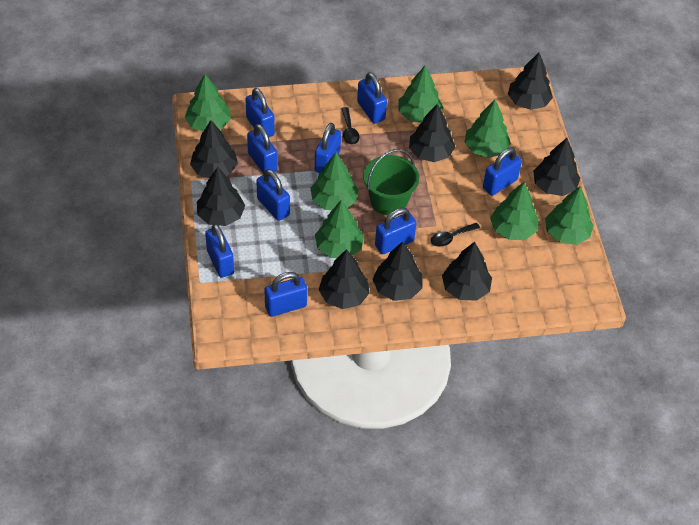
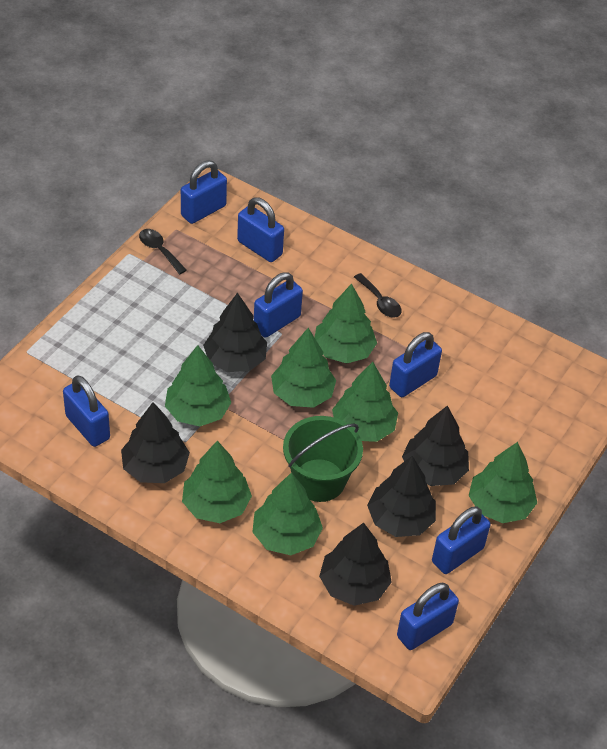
black tree: 8 -> 5
blue padlock: 9 -> 7

